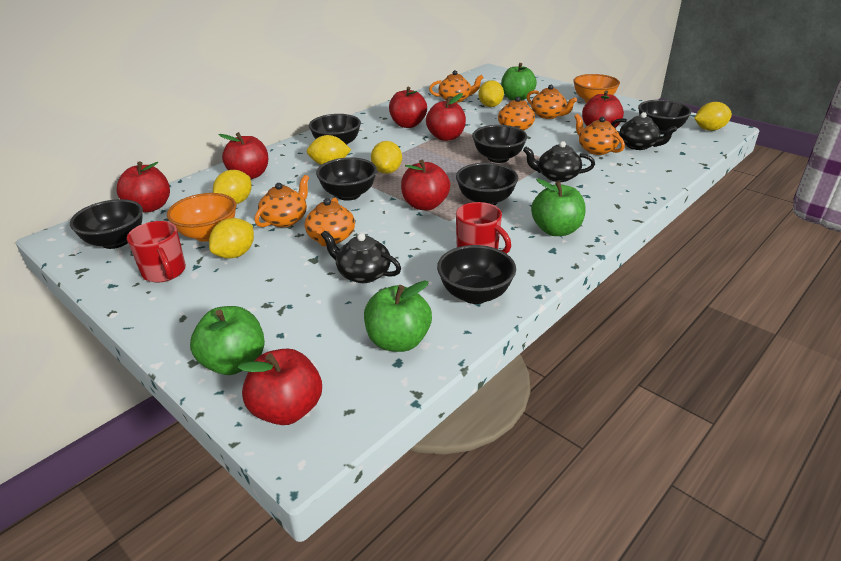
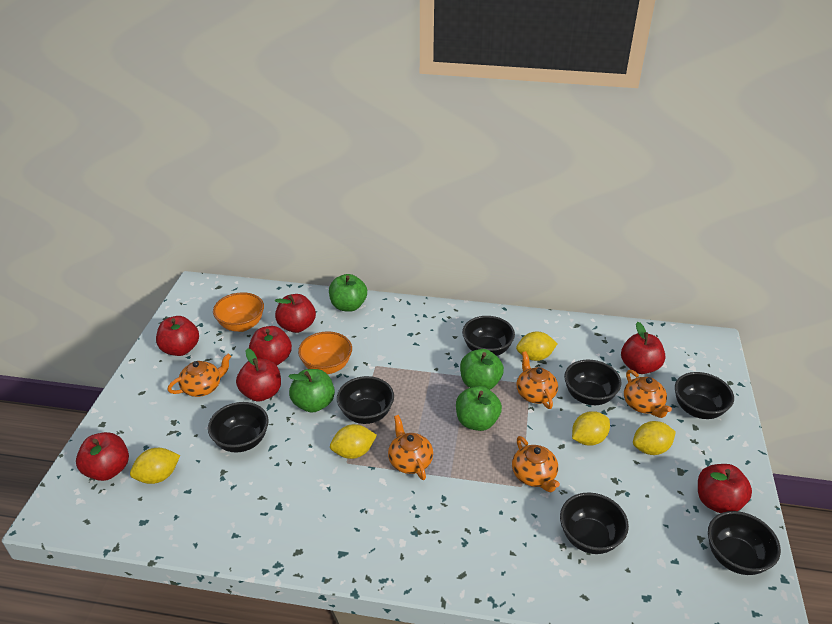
black teapot: 3 -> 0
orange teapot: 6 -> 5
red mug: 2 -> 0
yellow lemon: 6 -> 5

